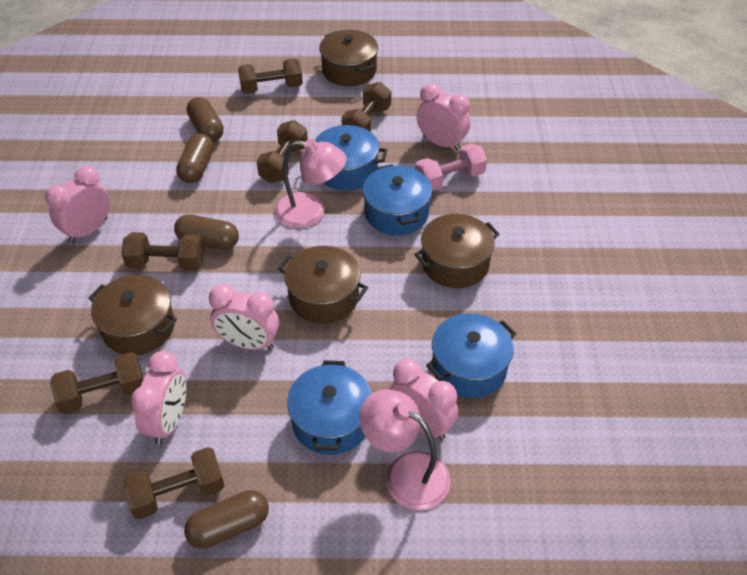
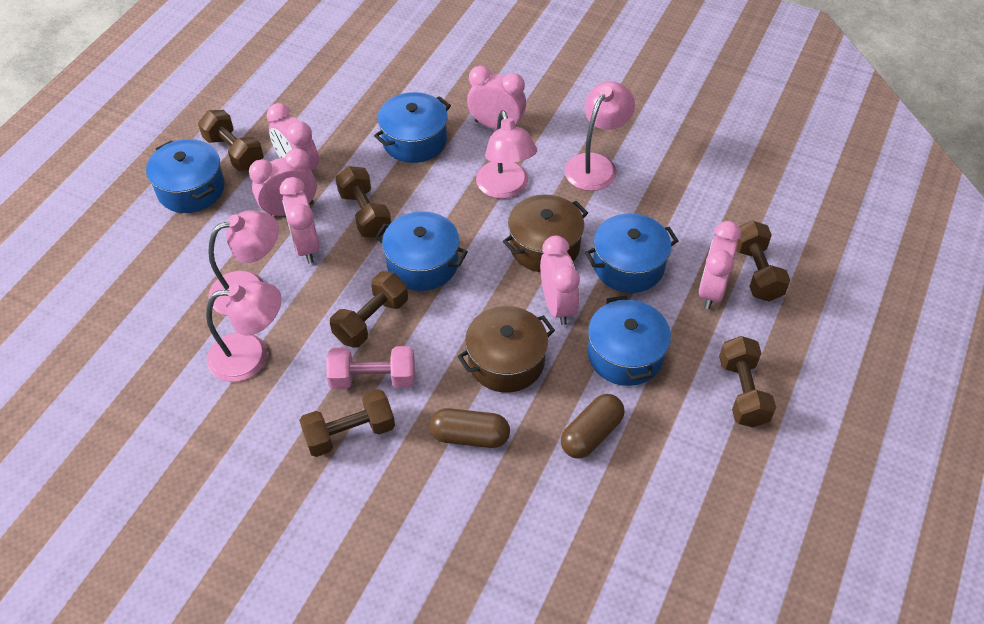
blue pot: 4 -> 5
brown capsule: 4 -> 2
brown pot: 4 -> 2
pink clock: 5 -> 6
pink lamp: 2 -> 4

